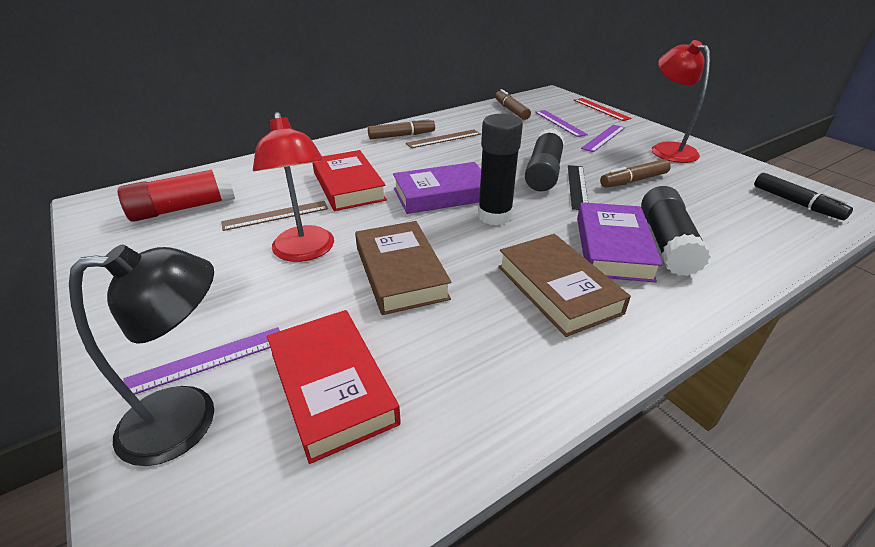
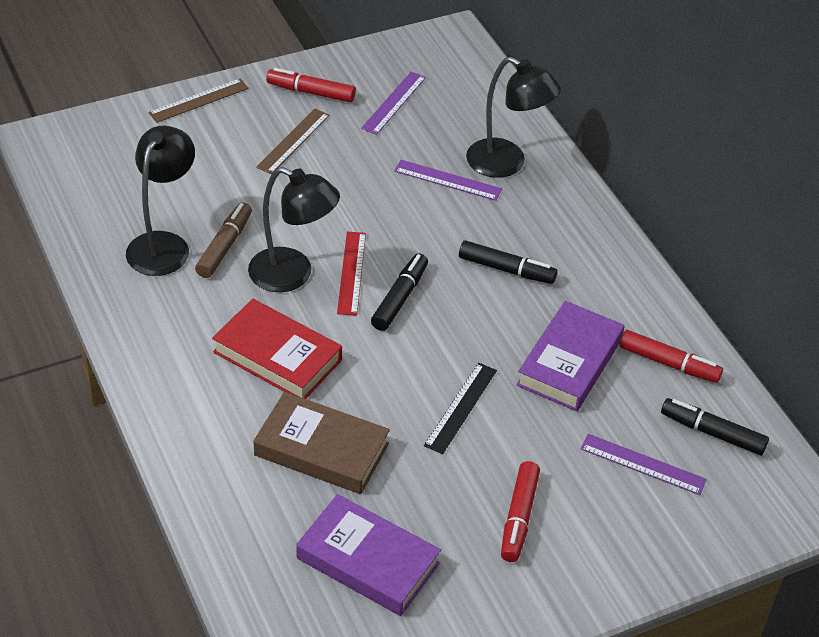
black glue stick: 3 -> 0
black lamp: 1 -> 3
black marker: 1 -> 3
brown book: 2 -> 1
brown marker: 3 -> 1
red book: 2 -> 1
red glue stick: 1 -> 0
red lamp: 2 -> 0
red marker: 0 -> 3

